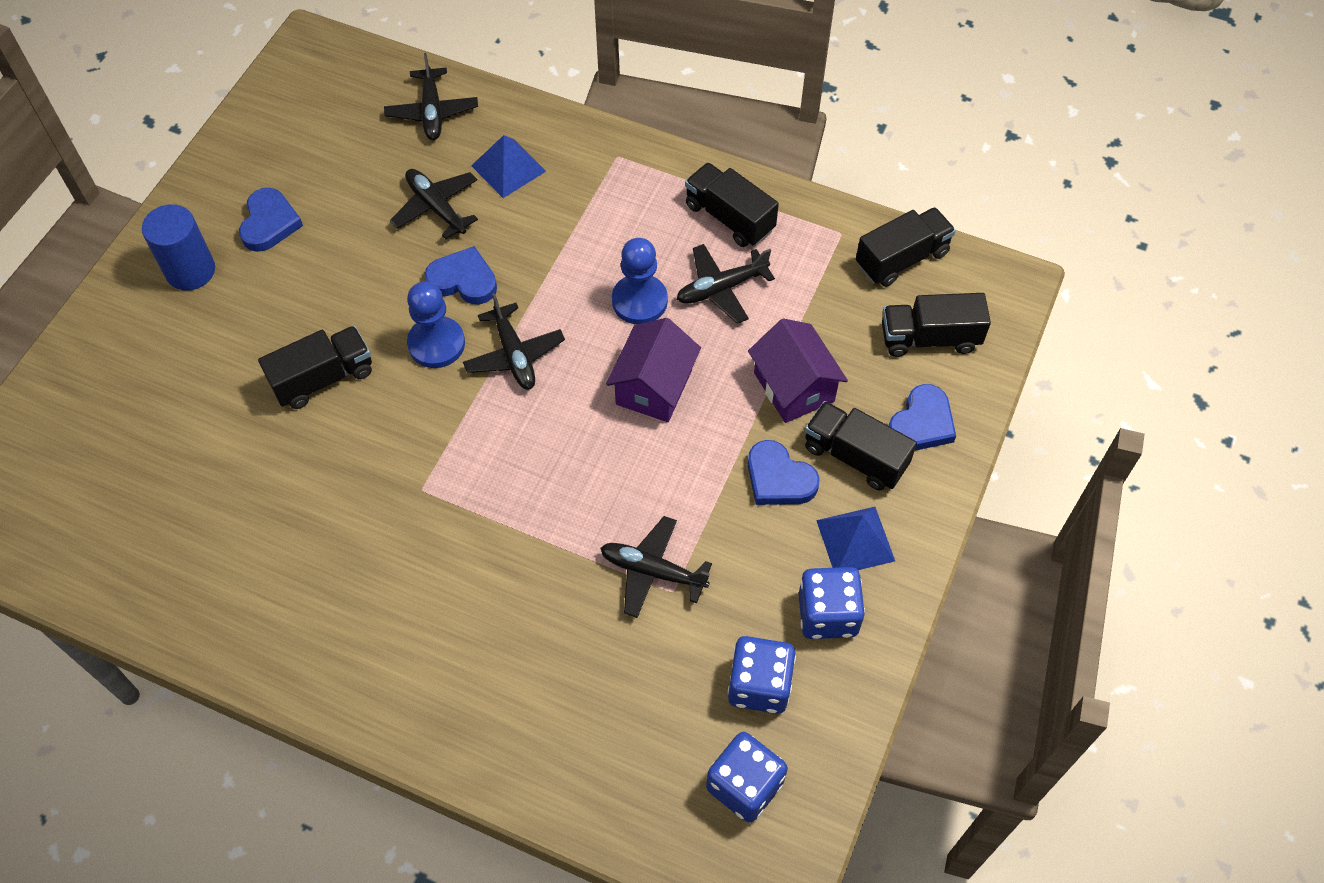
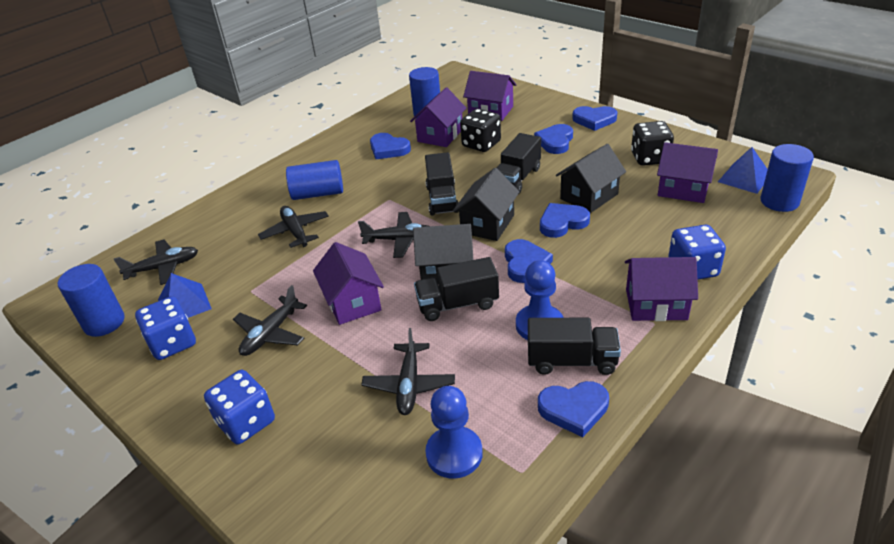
black dice: 0 -> 2
black house: 0 -> 3
black truck: 5 -> 4
blue cylinder: 1 -> 4
blue heart: 4 -> 6
purple house: 2 -> 5

